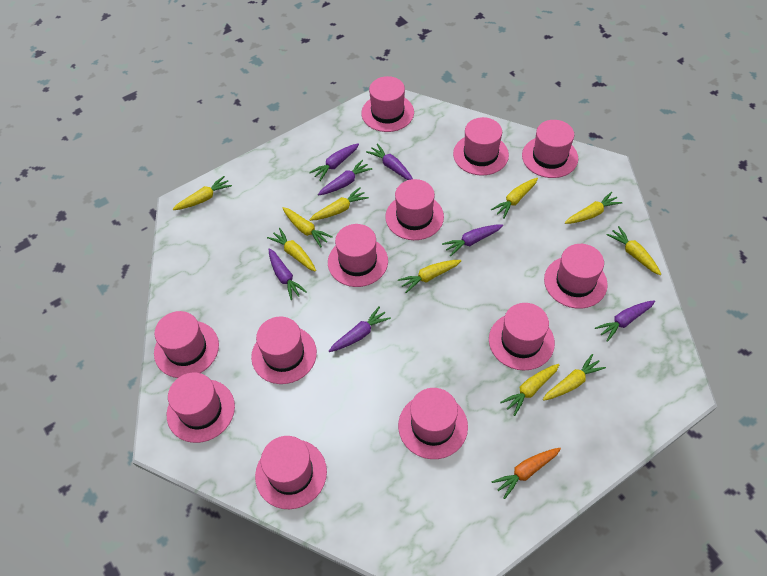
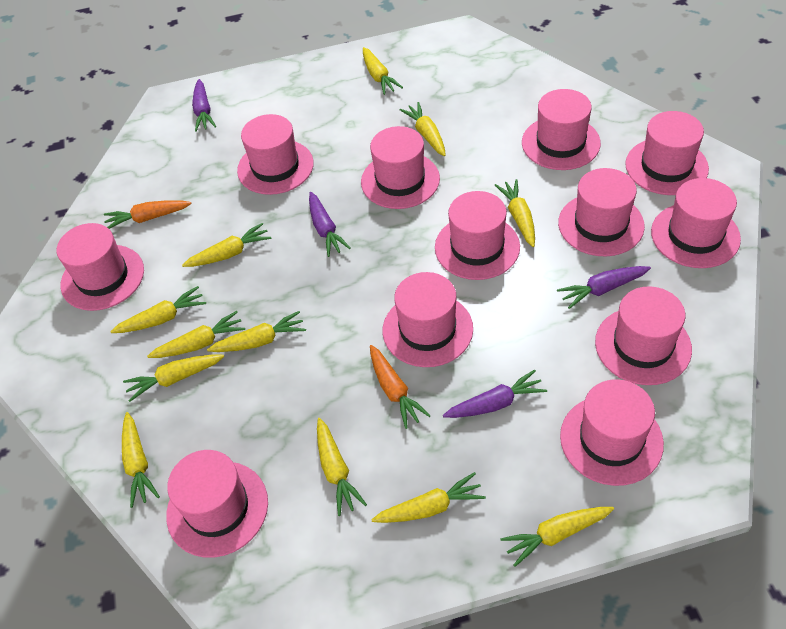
orange carrot: 1 -> 2
purple carrot: 7 -> 4
yellow carrot: 10 -> 12

